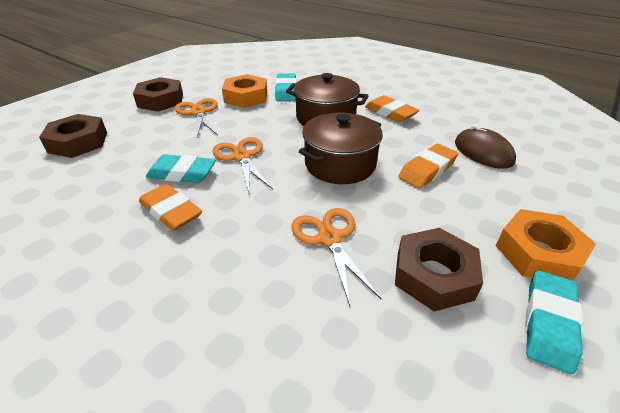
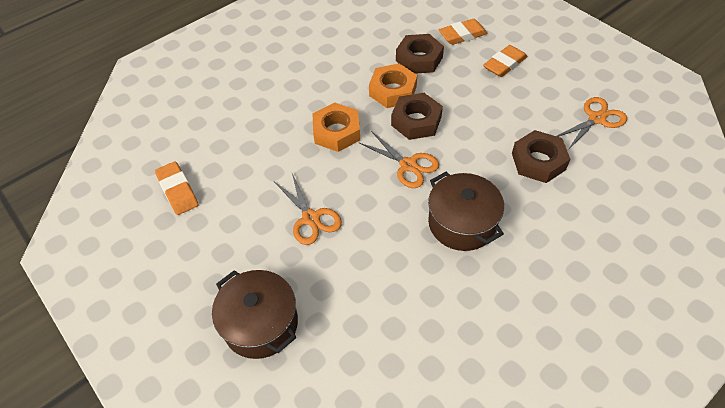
brown mouse: 1 -> 0
turquoise eraser: 3 -> 0

